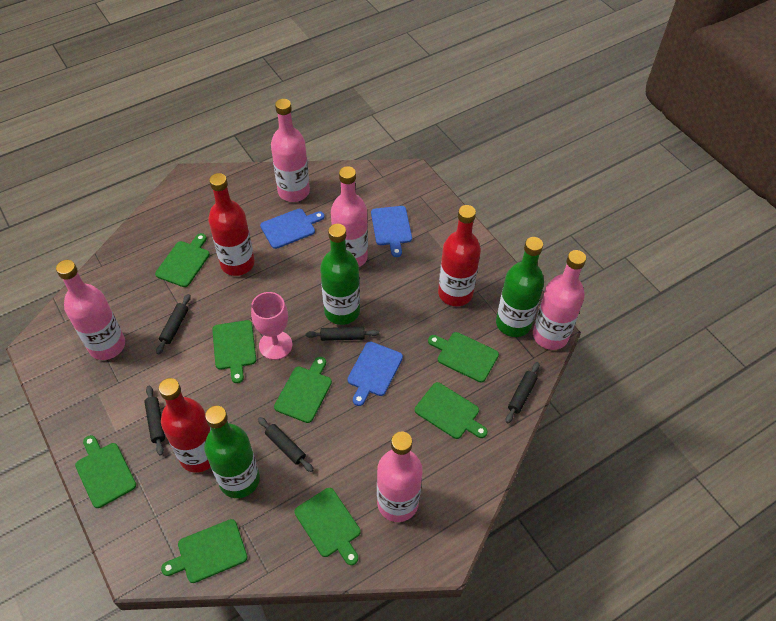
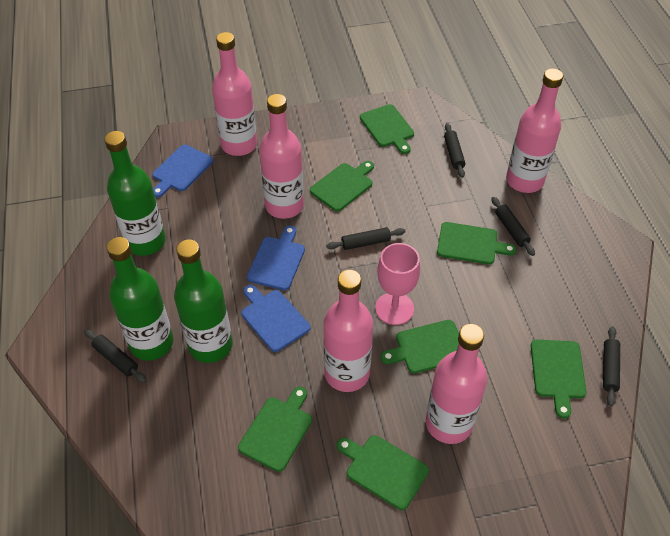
green cutting board: 8 -> 7
red bottle: 3 -> 0

